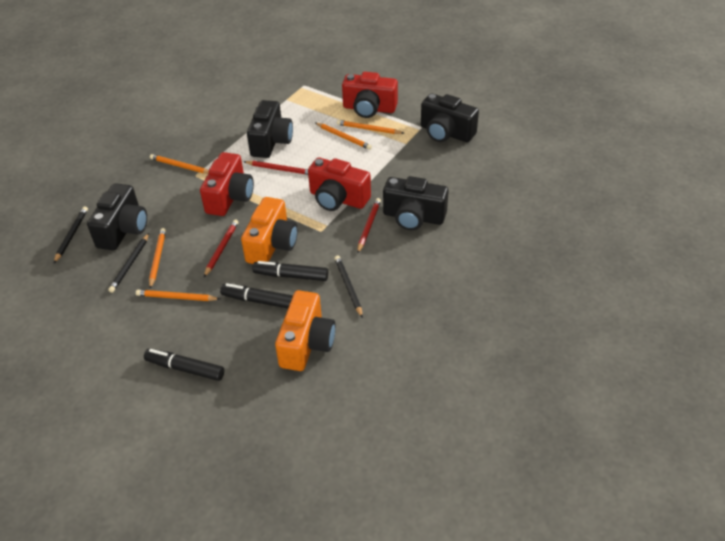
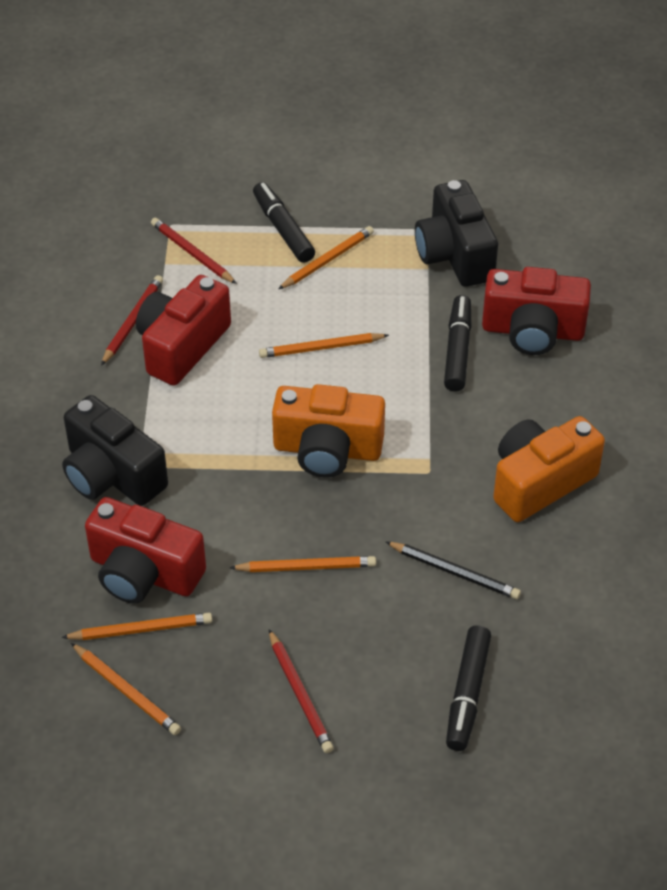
black camera: 4 -> 2
black pencil: 3 -> 1

